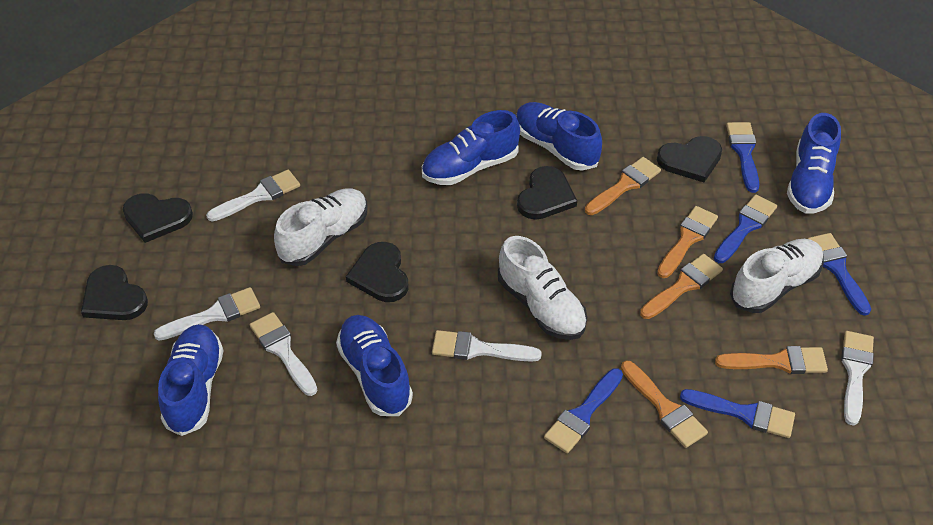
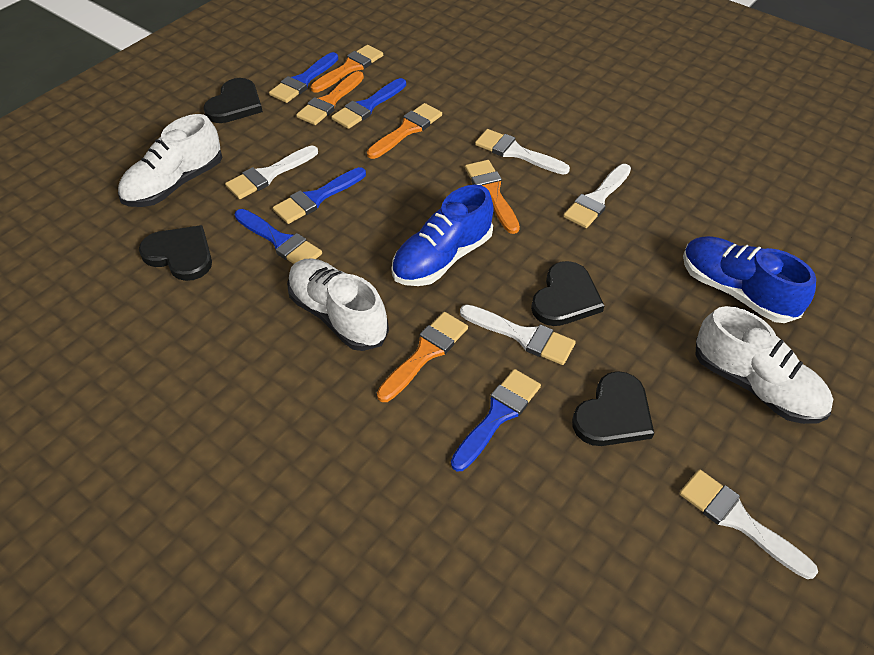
black heart: 5 -> 4
blue shoe: 5 -> 2

